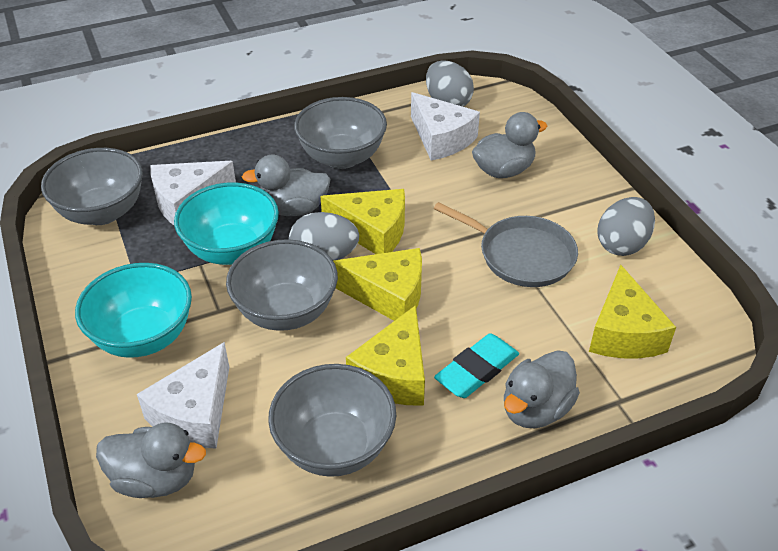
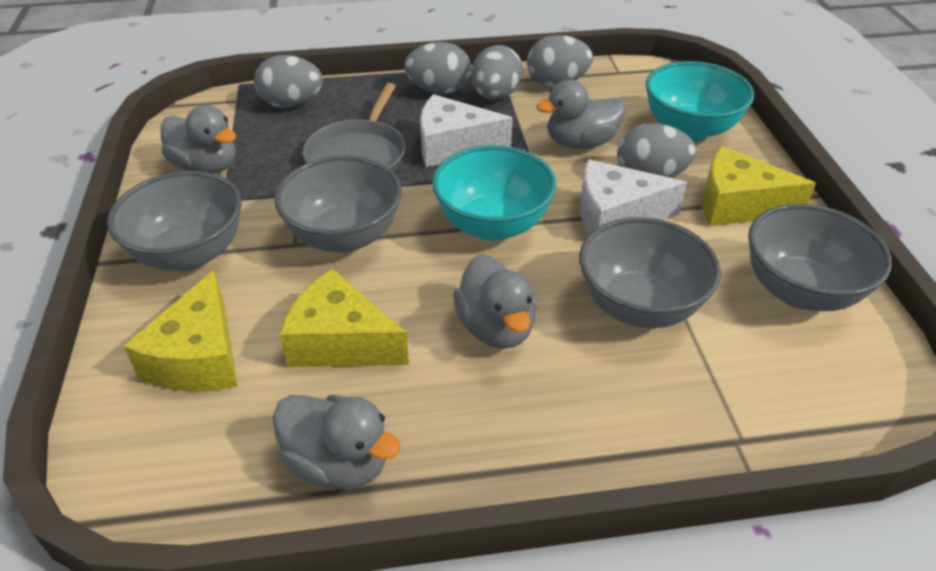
grey egg: 3 -> 5
turquoise eraser: 1 -> 0
white cheese: 3 -> 2
yellow cheese: 4 -> 3

